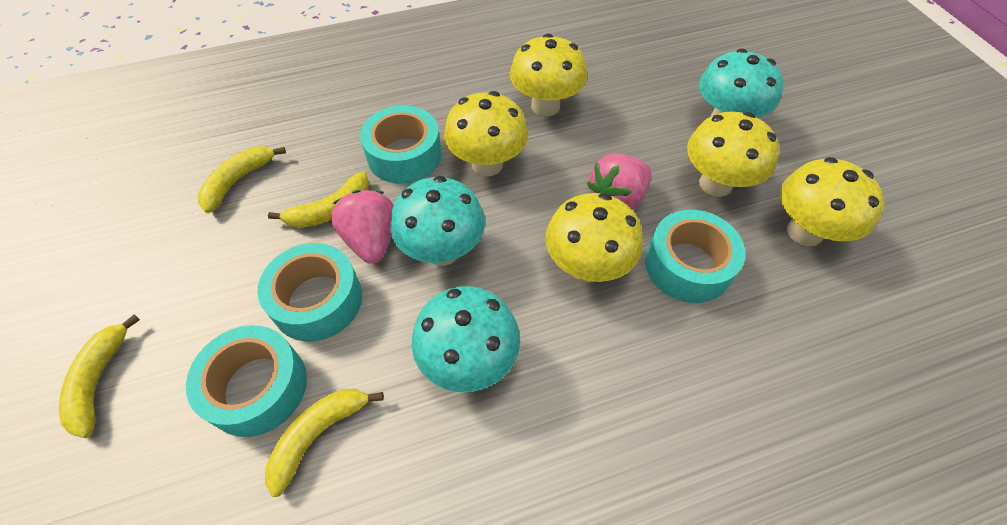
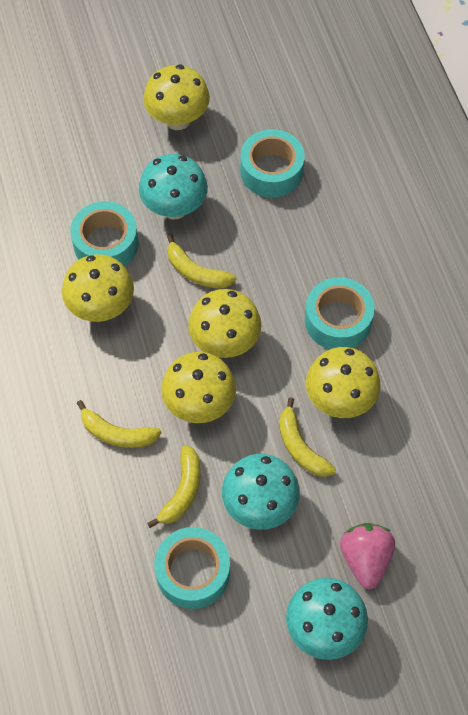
pink strawberry: 2 -> 1

